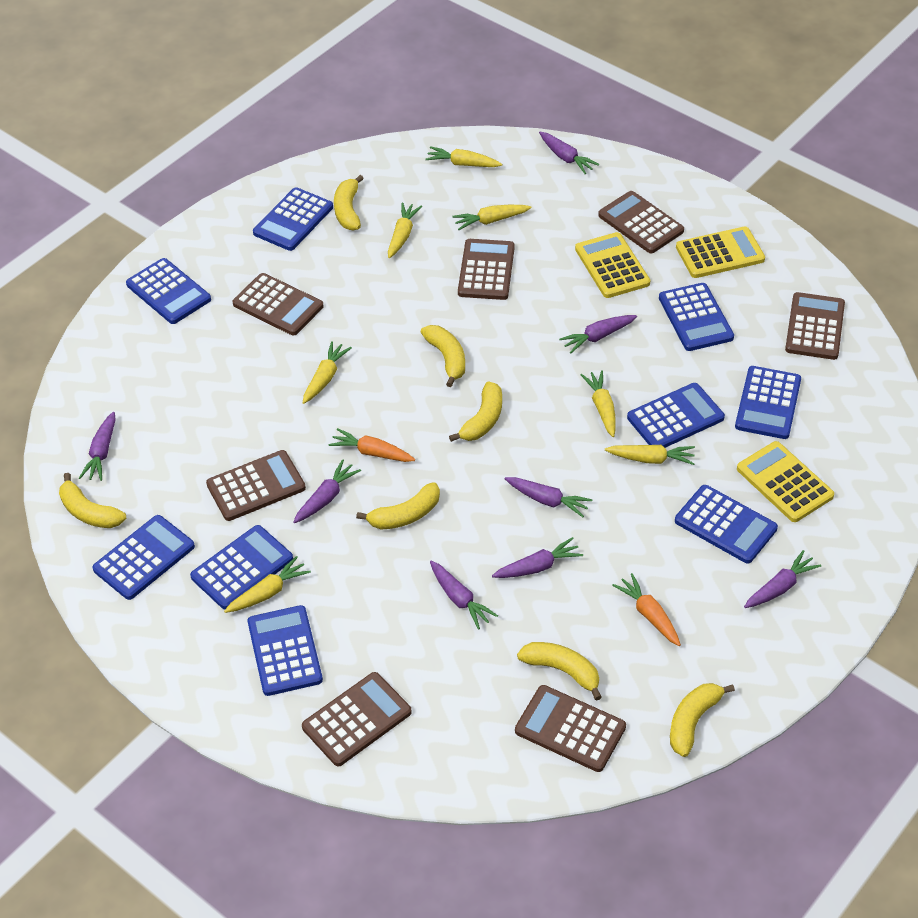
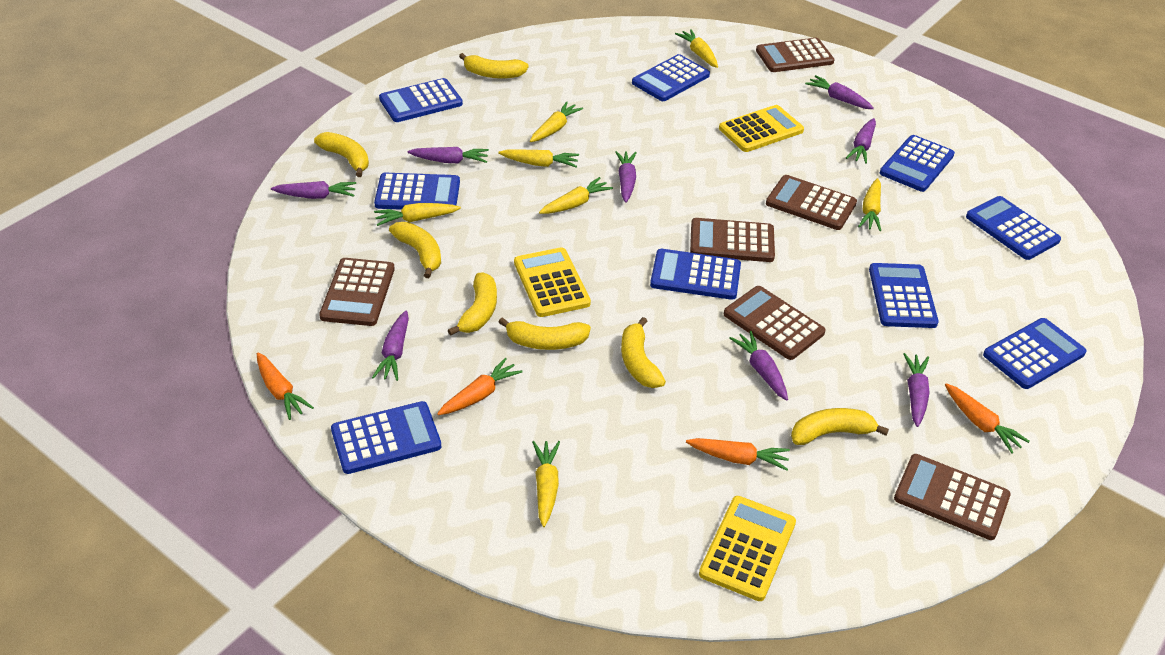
brown calculator: 7 -> 6
orange carrot: 2 -> 4

